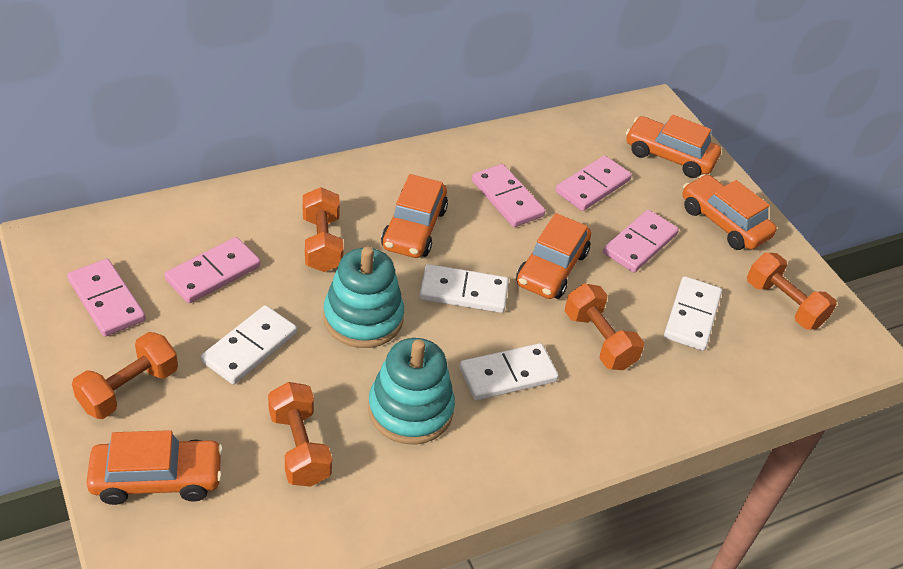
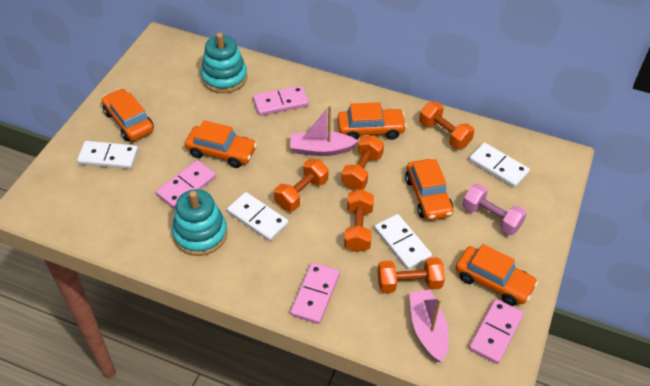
pink boat: 0 -> 2
pink domino: 5 -> 4
pink dumbbell: 0 -> 1

